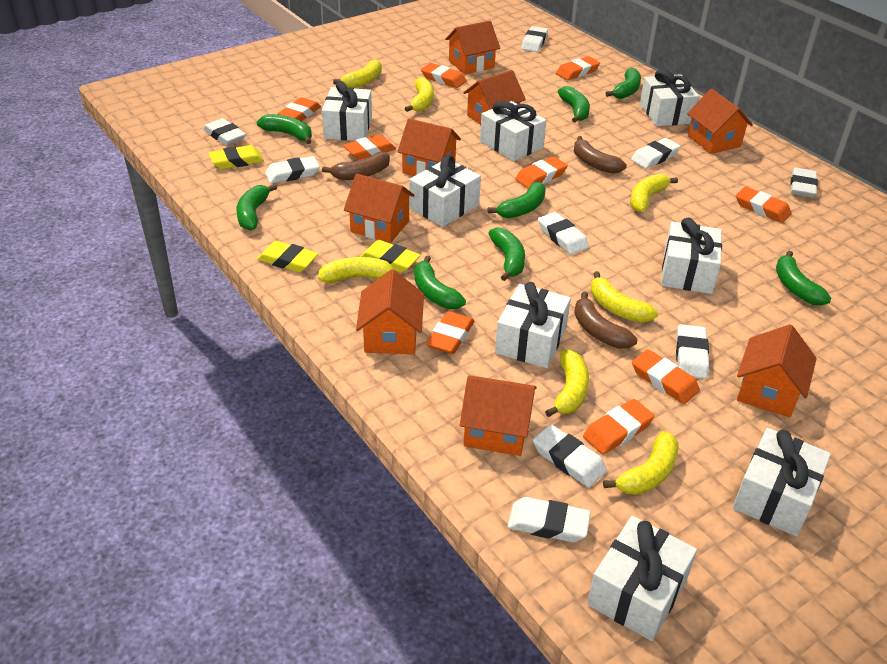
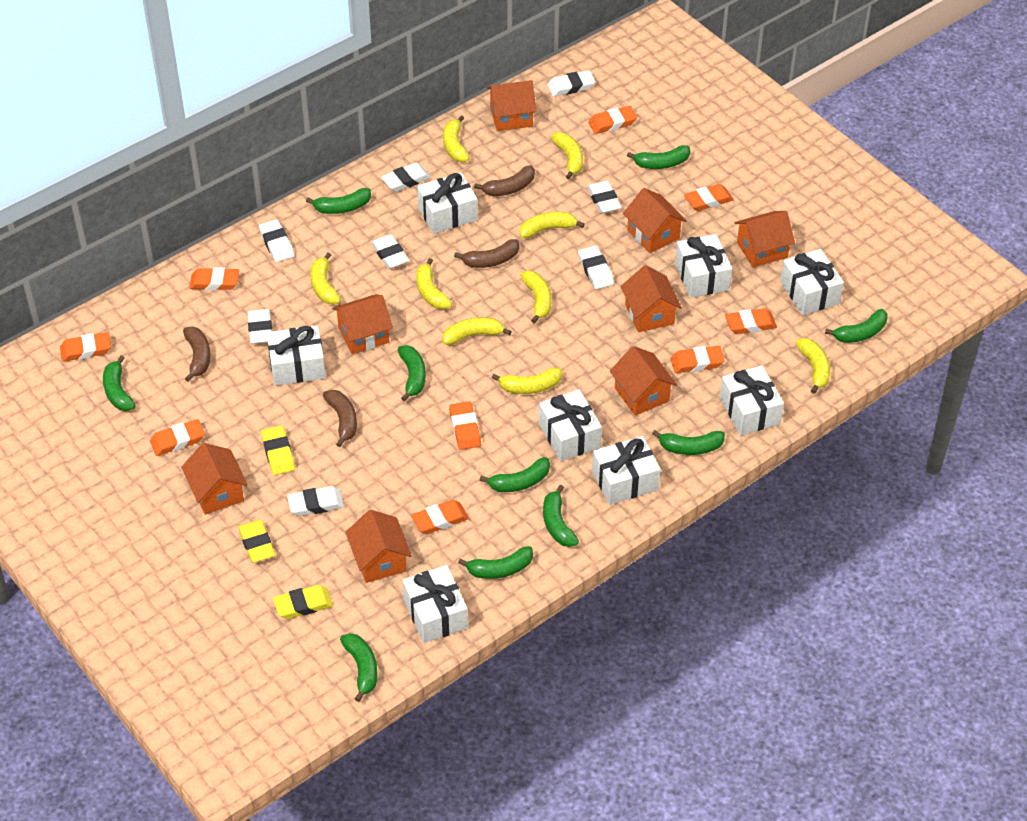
brown banana: 3 -> 4
green banana: 8 -> 10
white eraser: 9 -> 8
yellow banana: 7 -> 9

